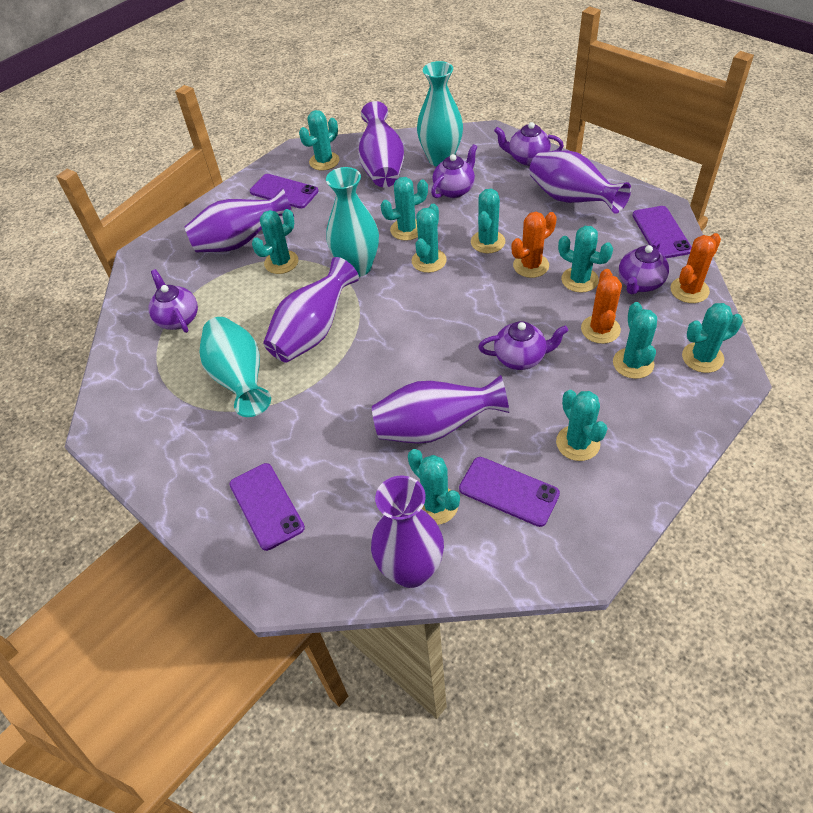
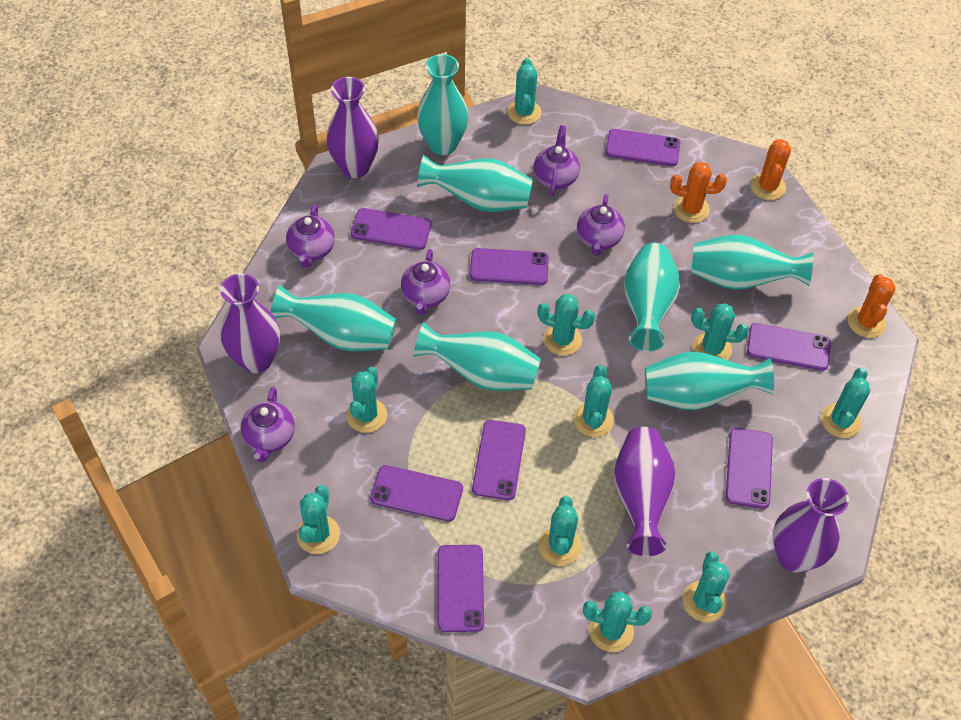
purple phone: 4 -> 8
purple vase: 6 -> 4
turquoise vase: 3 -> 7

